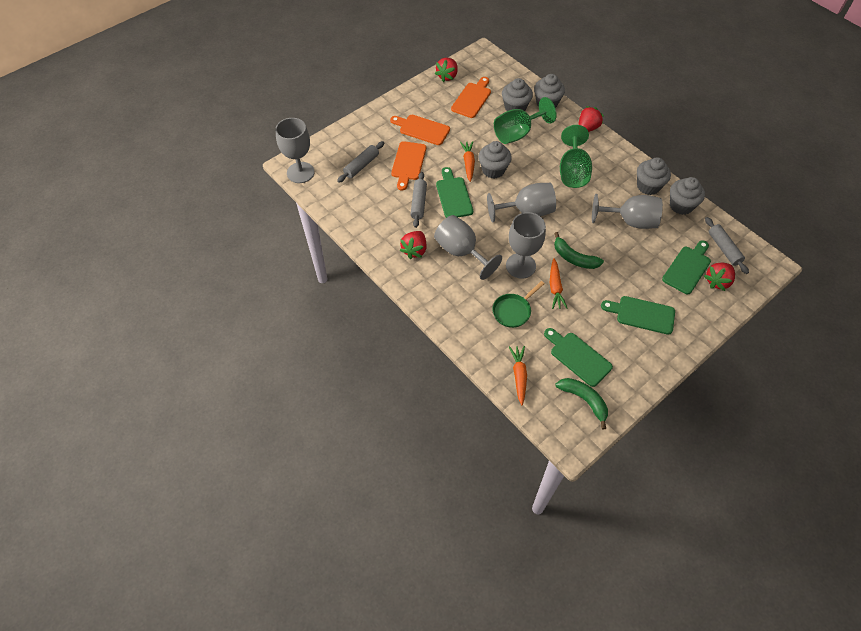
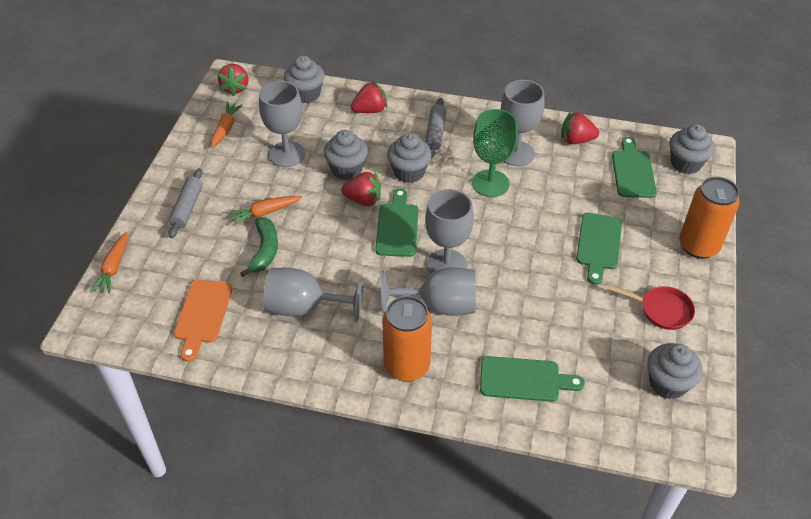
green banana: 2 -> 1
green goblet: 2 -> 1
green pan: 1 -> 0
grey rolling pin: 3 -> 2
orange can: 0 -> 2
orange cutting board: 3 -> 1
red pan: 0 -> 1

